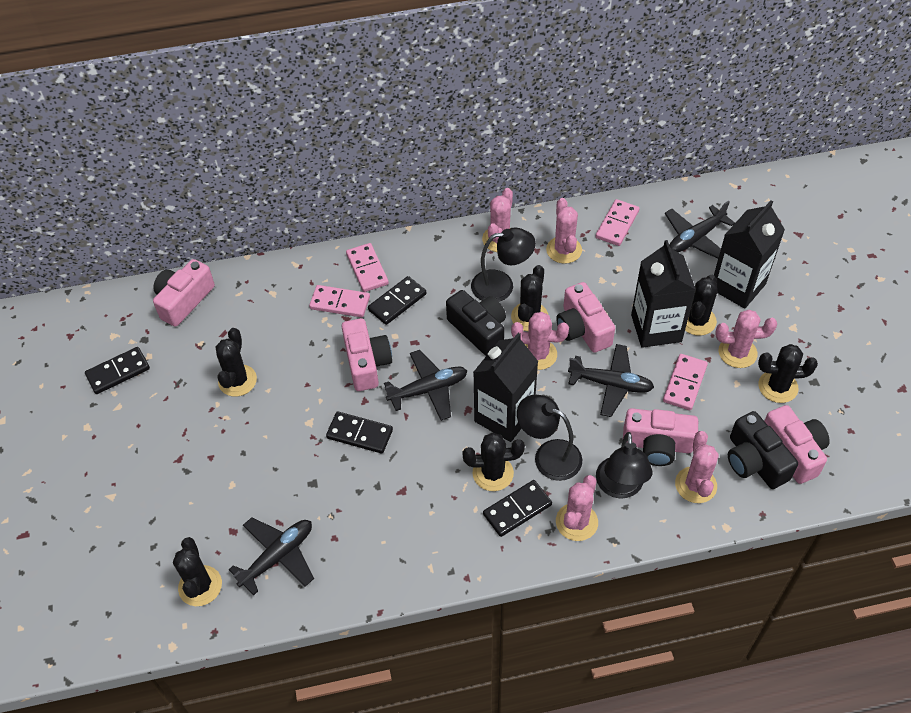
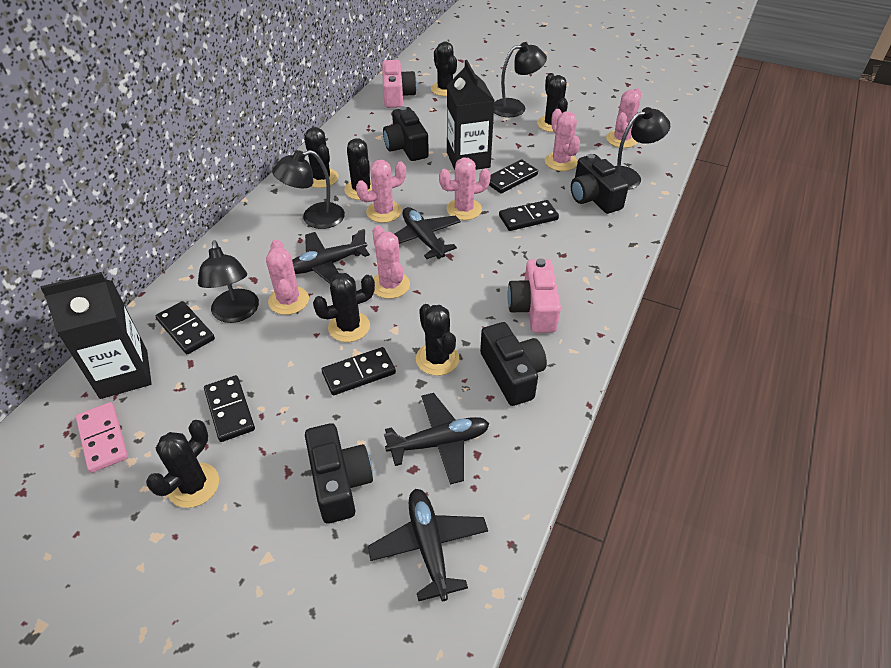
black cactus: 6 -> 7
black camera: 2 -> 4
black carton: 3 -> 2
black domino: 4 -> 5
black lamp: 3 -> 4
pink camera: 5 -> 2
pink domino: 4 -> 1

